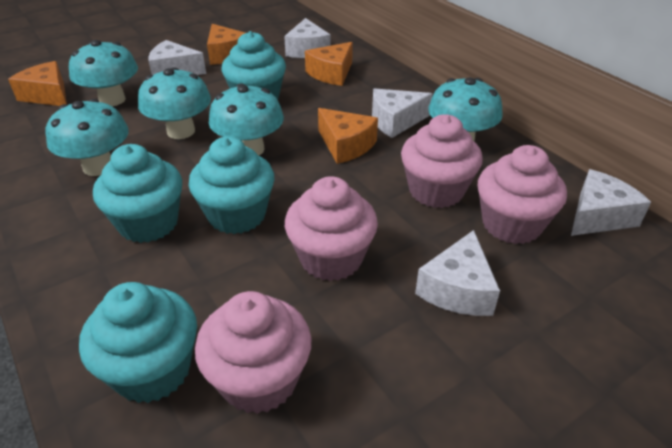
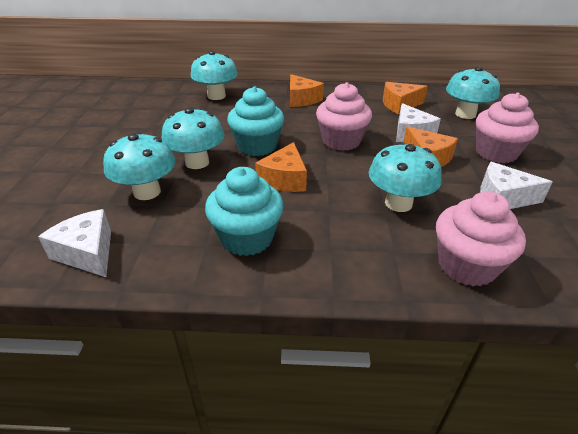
pink cupcake: 4 -> 3
turquoise cupcake: 4 -> 2
white cheese: 5 -> 3

